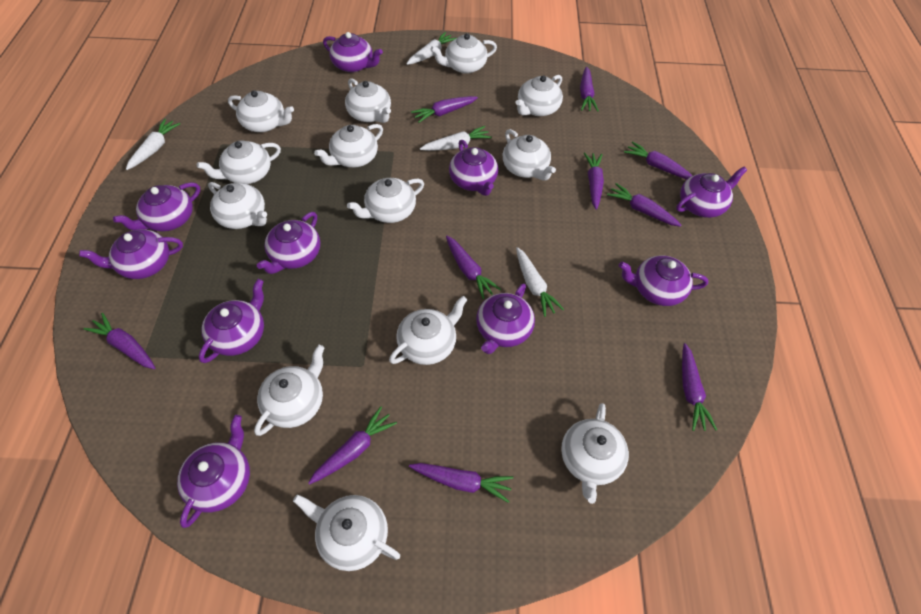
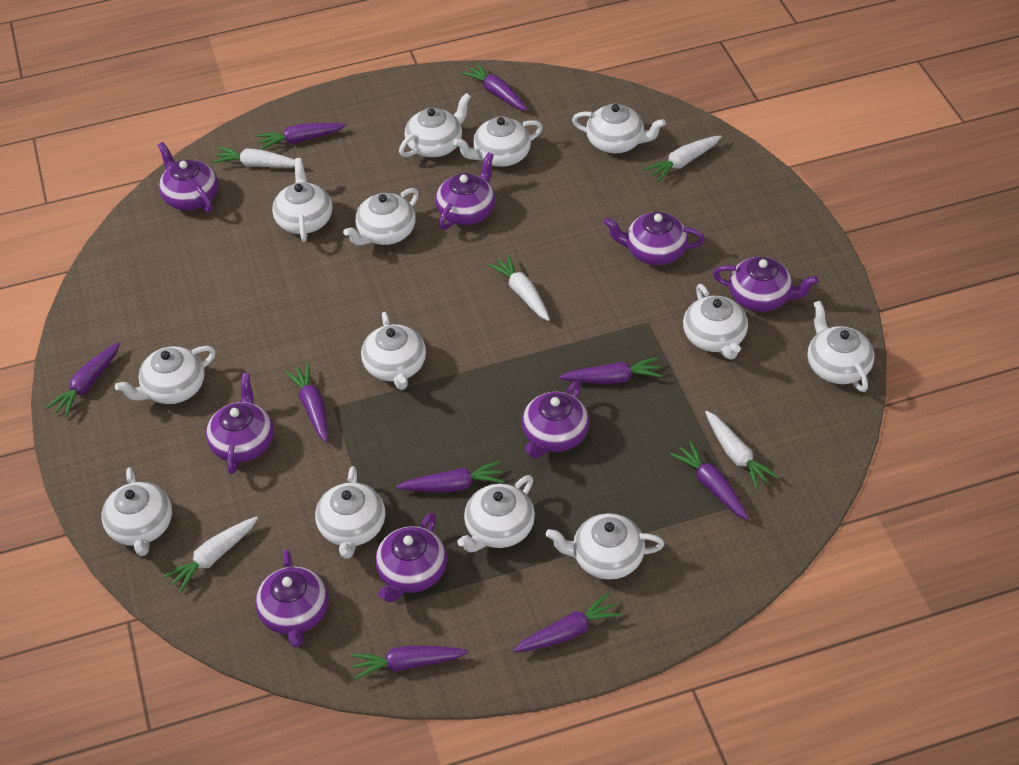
purple carrot: 10 -> 9
purple teapot: 10 -> 8
white carrot: 4 -> 5

